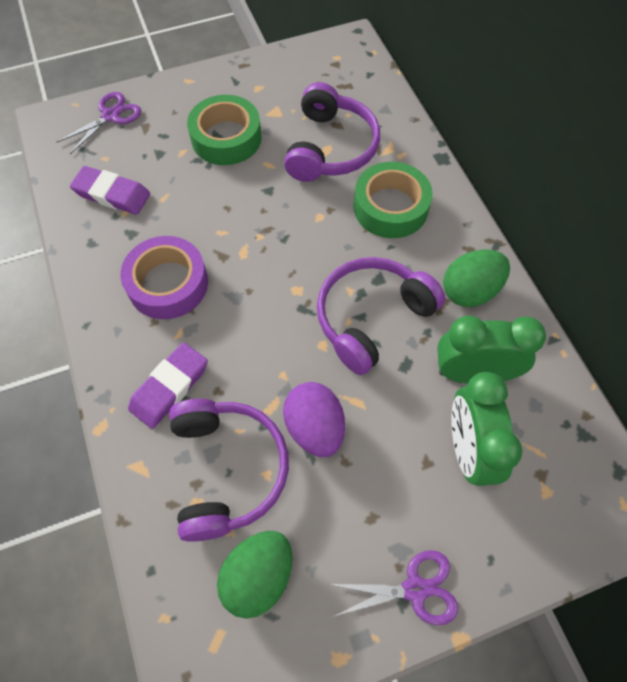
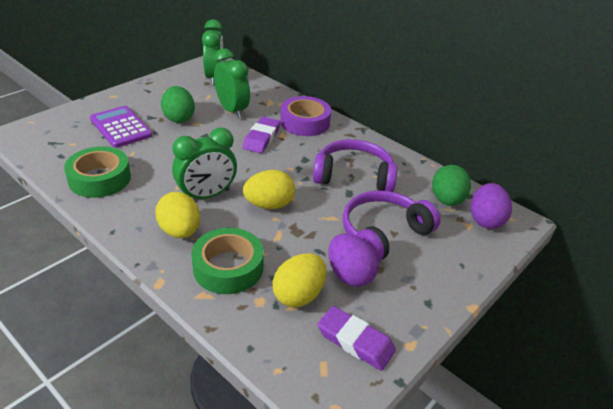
green clock: 2 -> 3
purple calculator: 0 -> 1
purple egg: 1 -> 2
purple headphones: 3 -> 2
purple scissors: 2 -> 0
yellow egg: 0 -> 3

